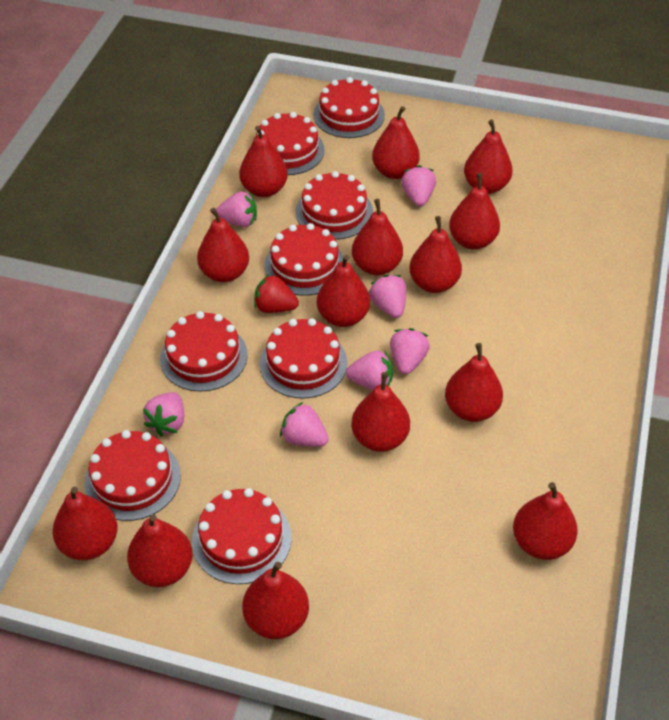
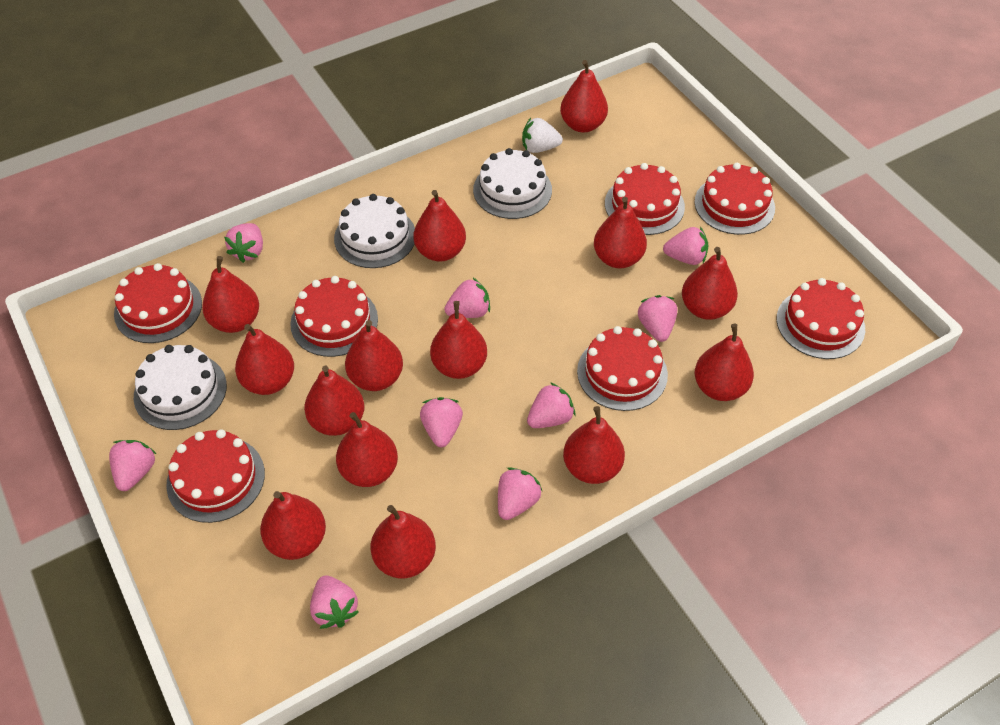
pink strawberry: 7 -> 9
red cake: 8 -> 7
red strawberry: 1 -> 0
white cake: 0 -> 3
white strawberry: 0 -> 1

